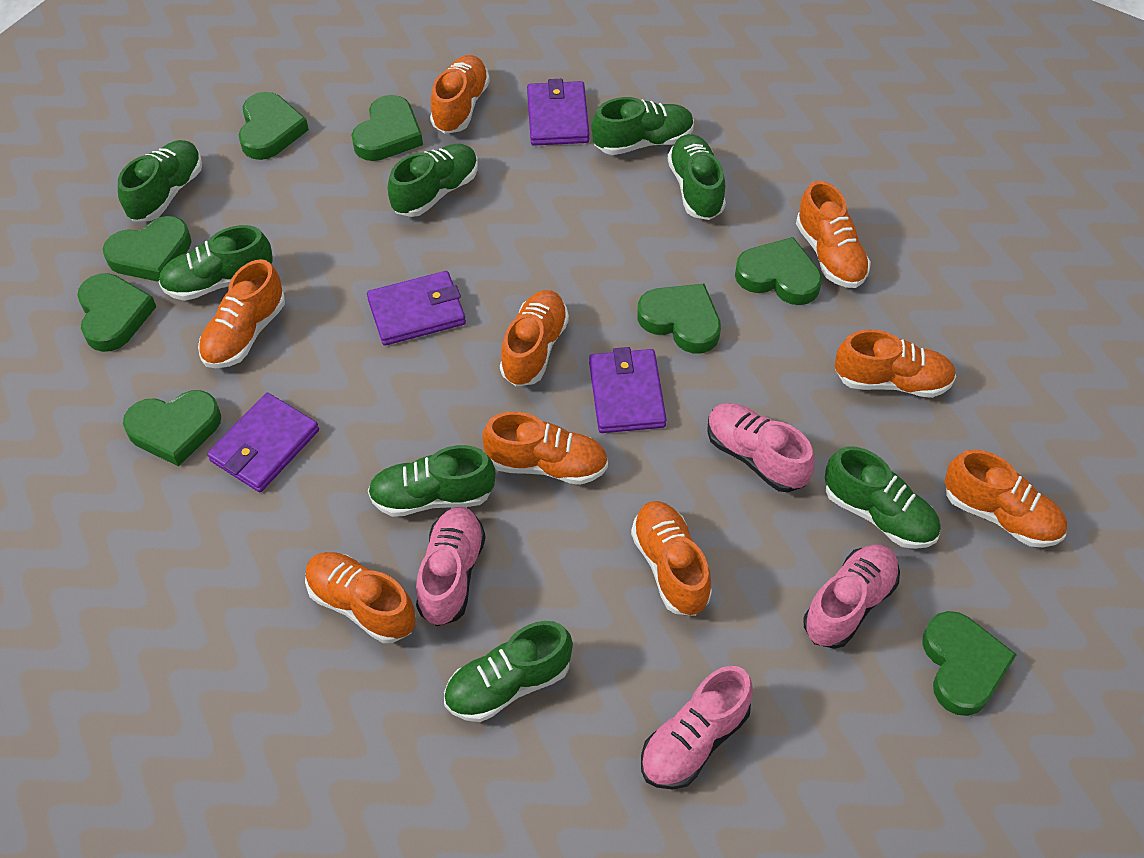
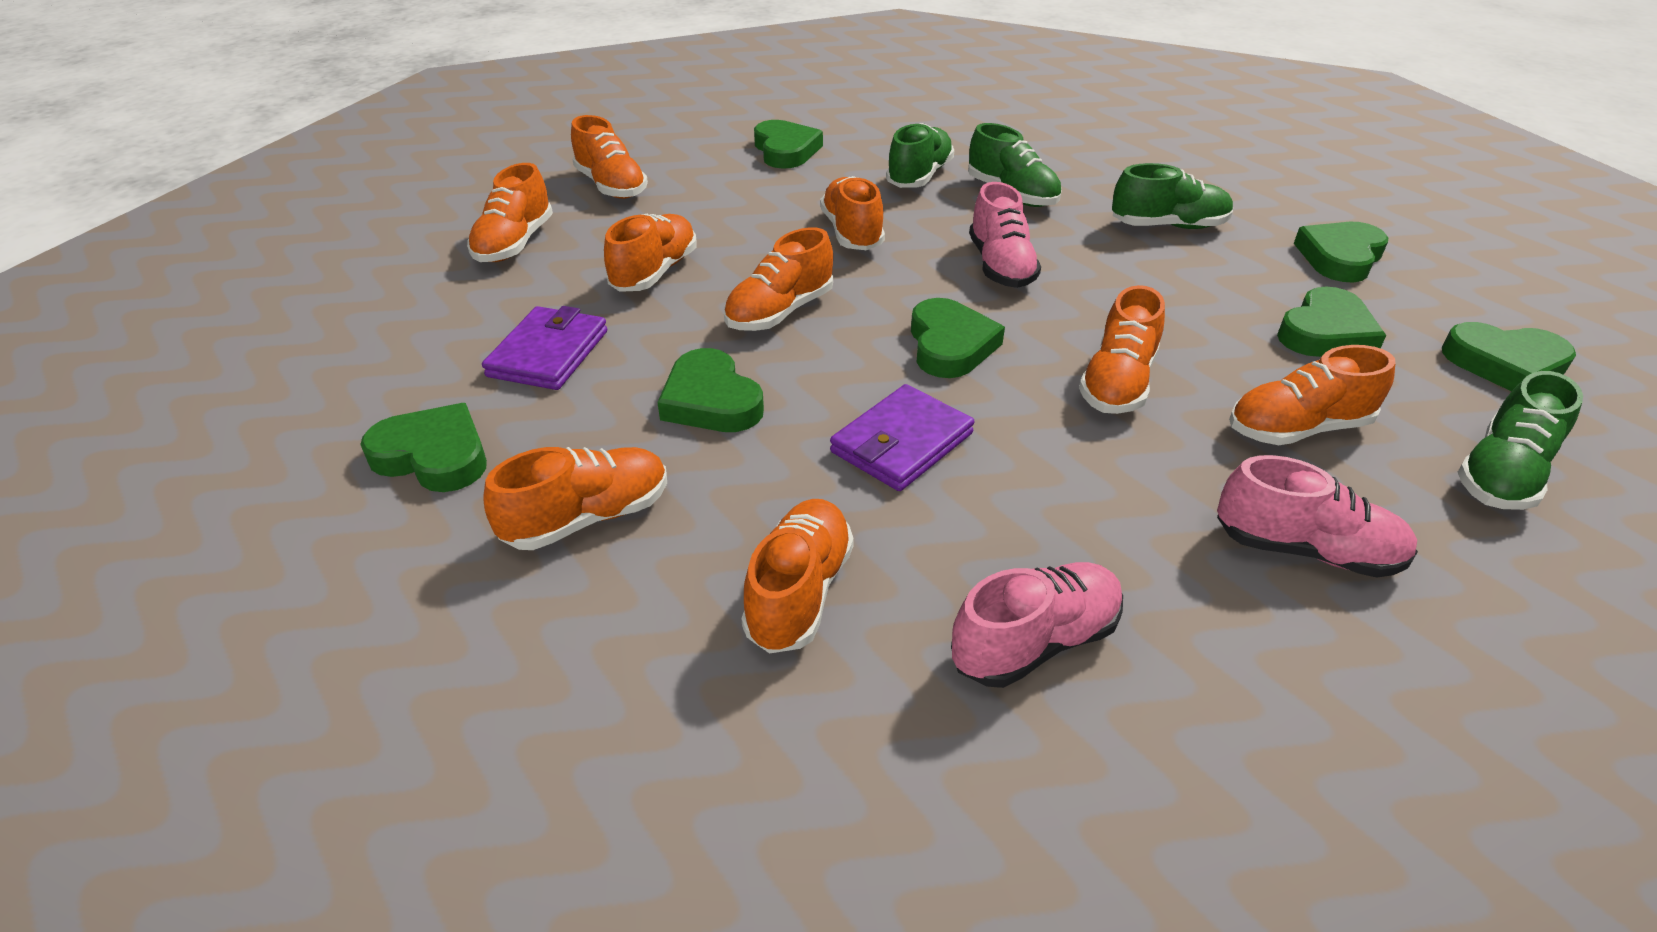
green heart: 8 -> 7
green shoe: 8 -> 4
pink shoe: 4 -> 3
purple wallet: 4 -> 2

